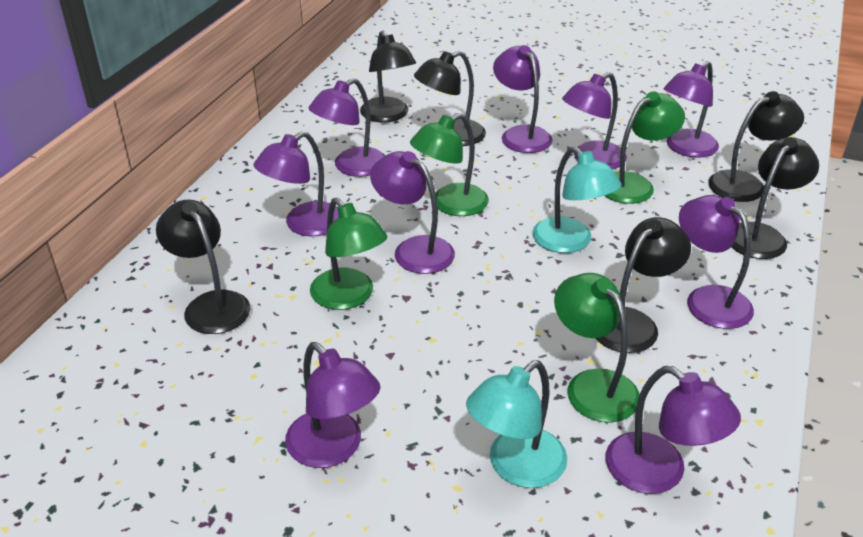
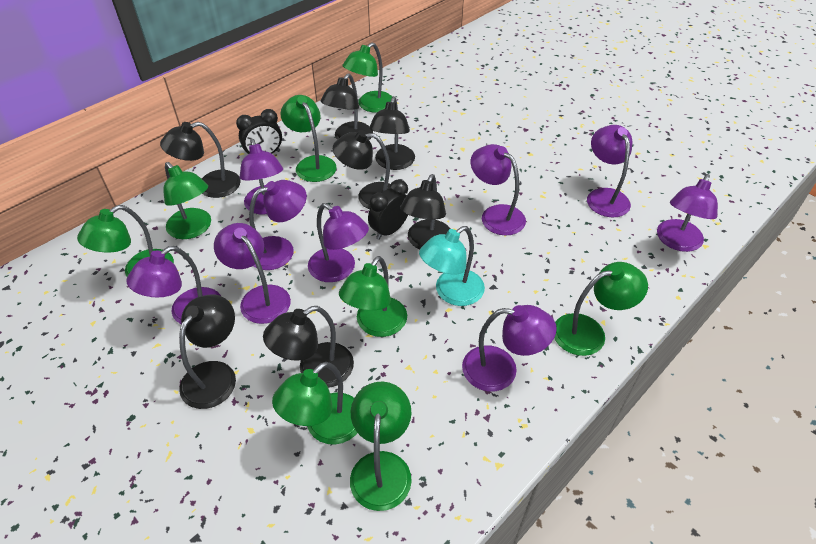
black clock: 0 -> 2
black lamp: 6 -> 7
green lamp: 4 -> 8
turquoise lamp: 2 -> 1

